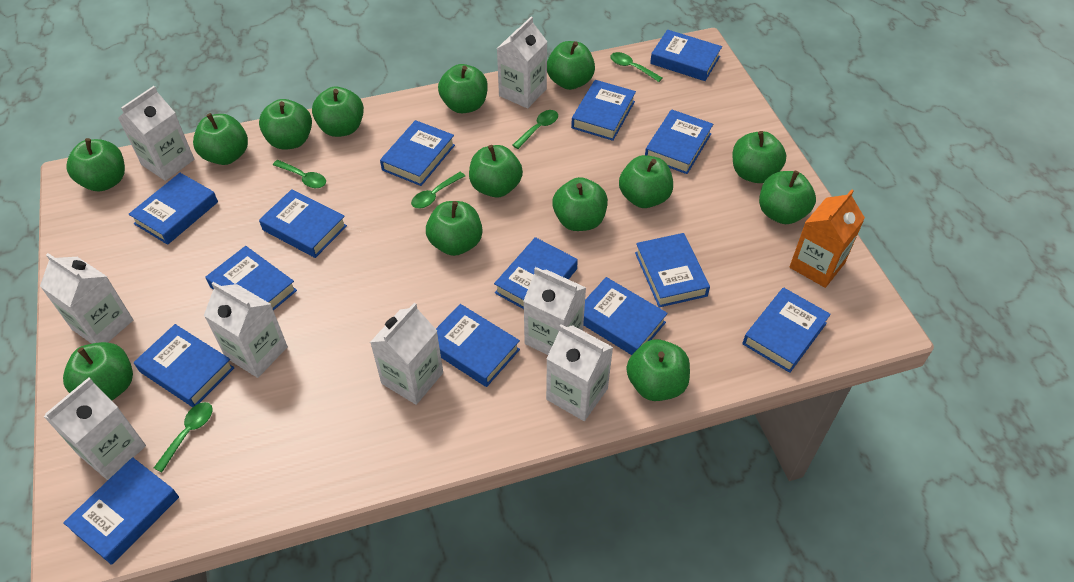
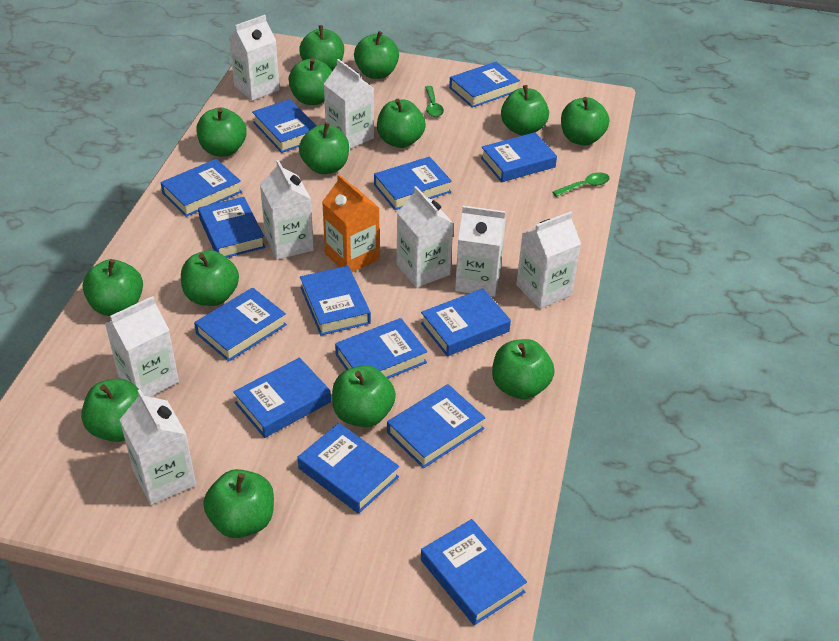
green spoon: 5 -> 2

